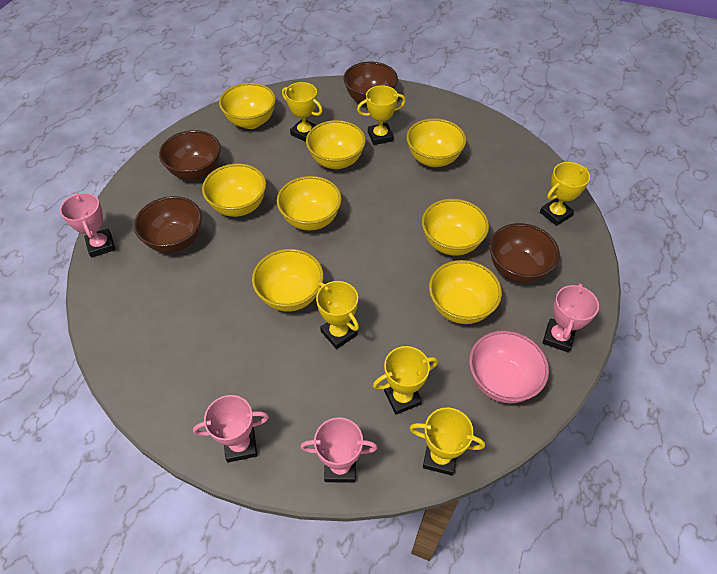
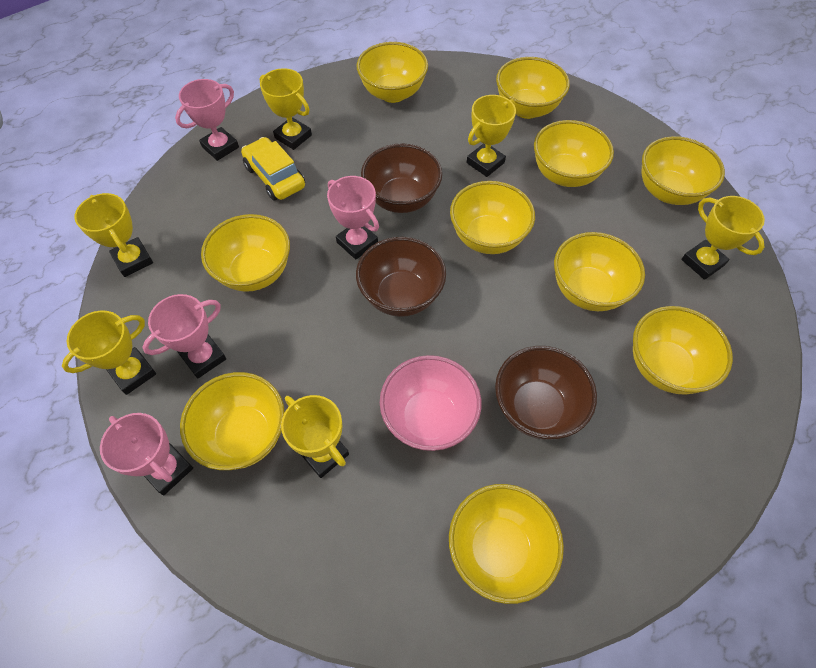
brown bowl: 4 -> 3
yellow bowl: 8 -> 10
yellow car: 0 -> 1

